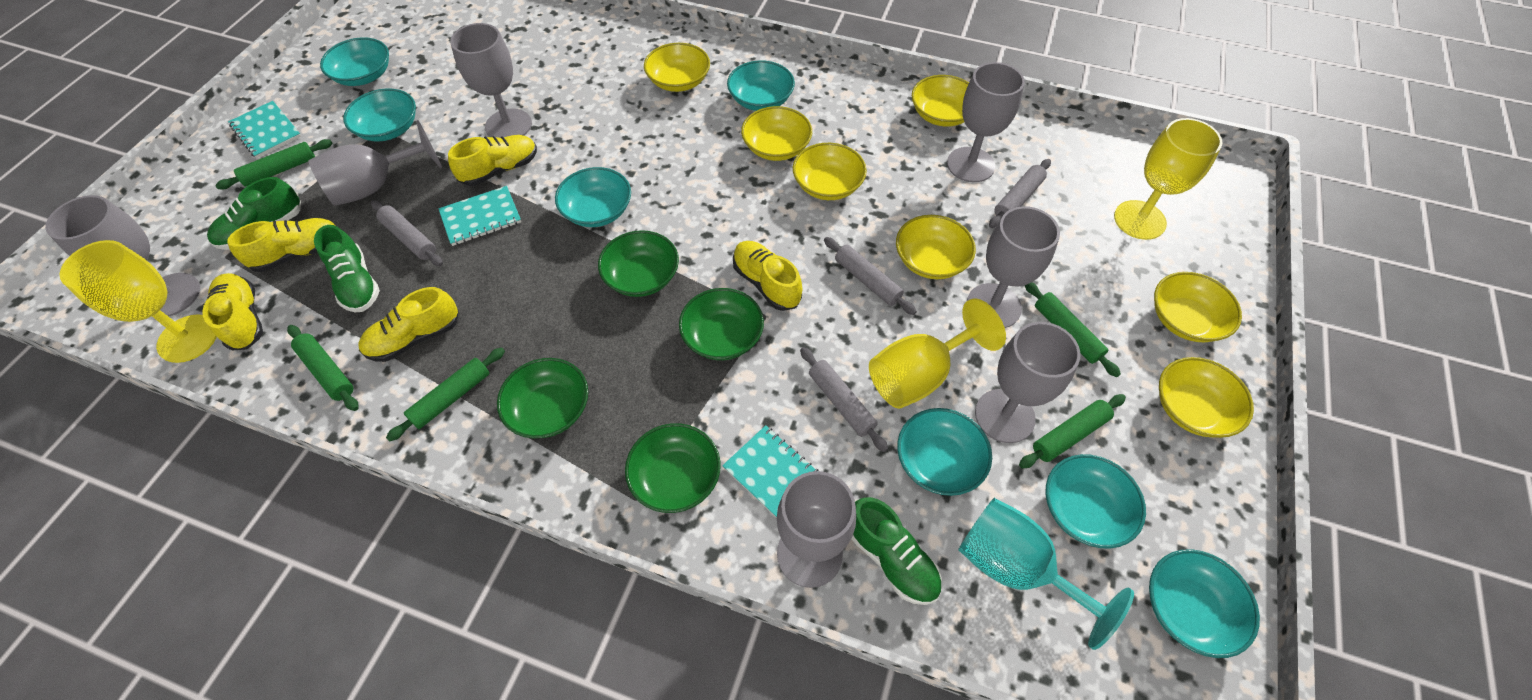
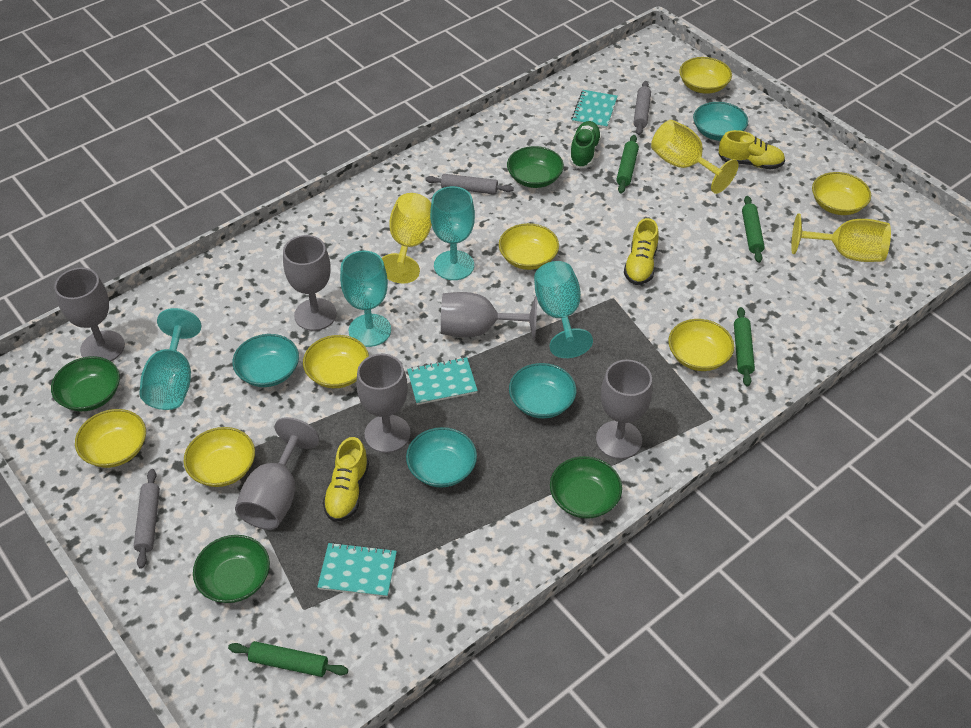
green rolling pin: 5 -> 4
green shoe: 3 -> 1
grey goblet: 7 -> 6
grey rolling pin: 4 -> 3
turquoise bowl: 7 -> 4
turquoise goblet: 1 -> 4
yellow shoe: 5 -> 3

